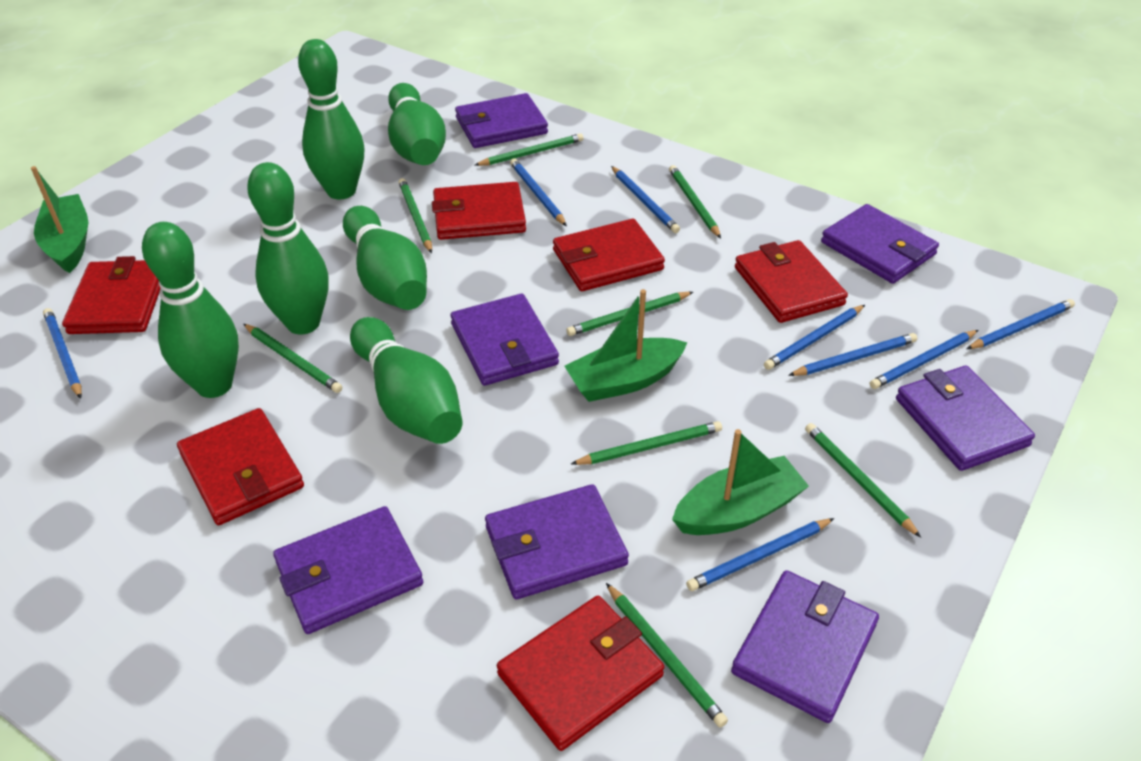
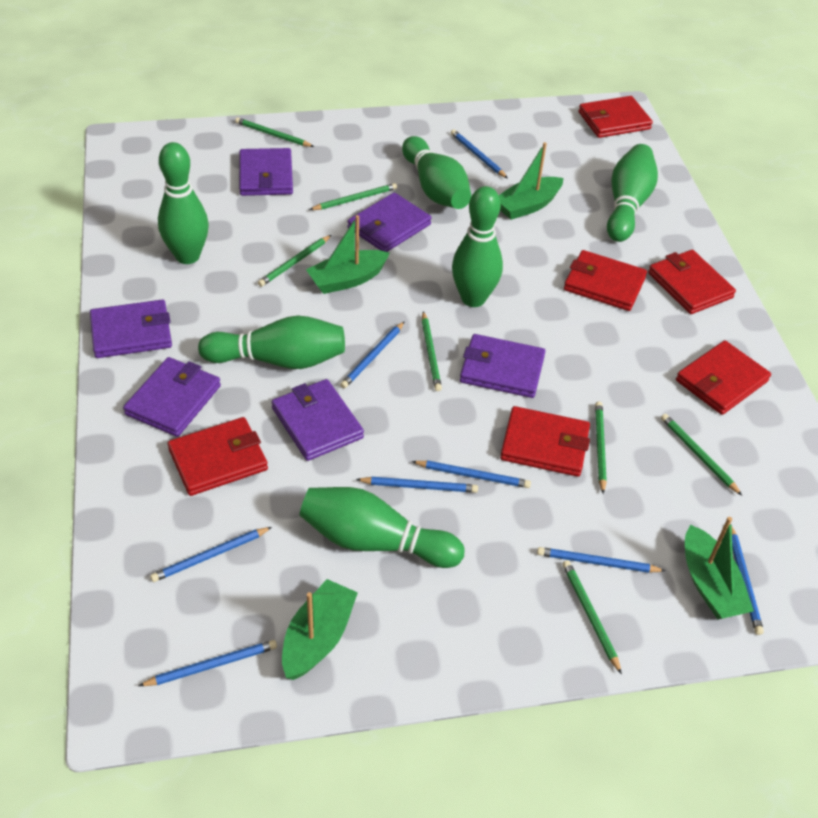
green boat: 3 -> 4
green pencil: 8 -> 7
purple wallet: 7 -> 6

